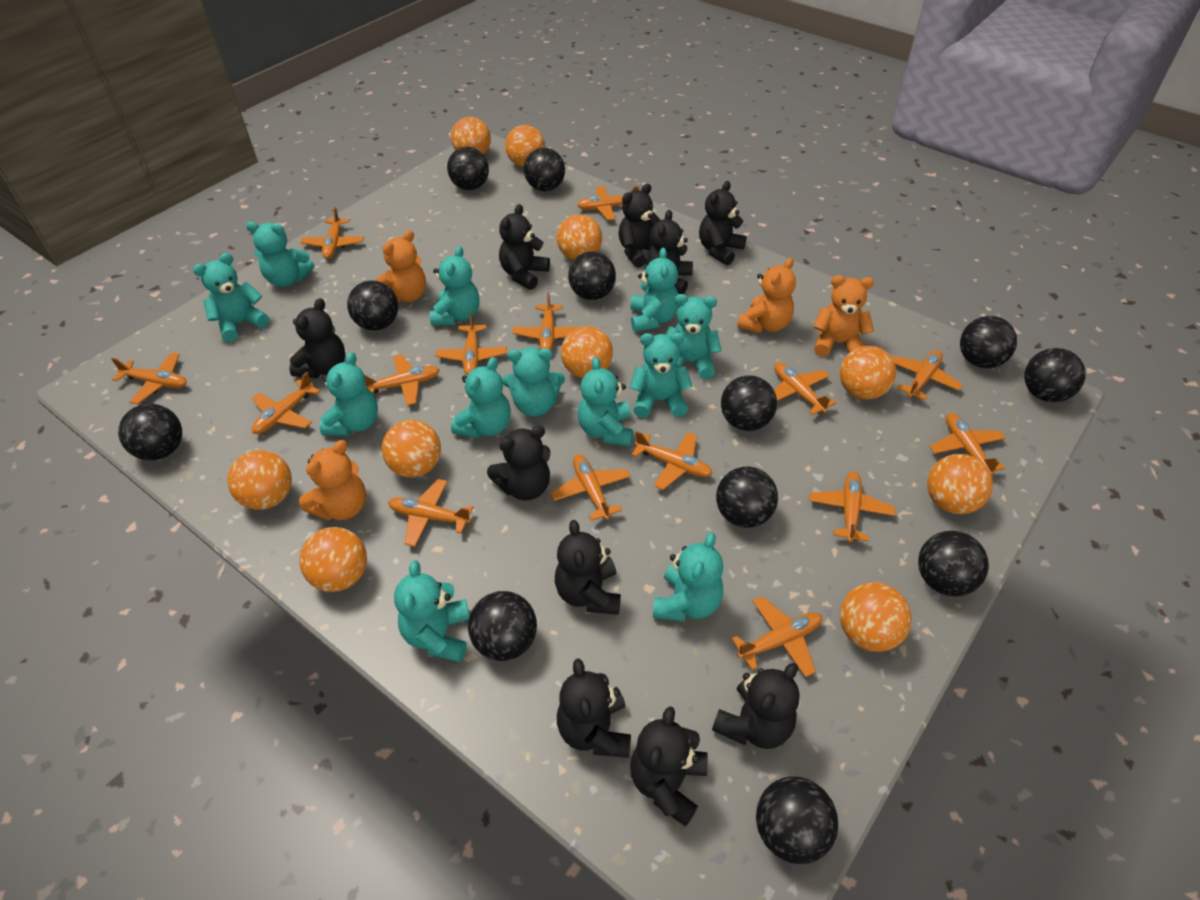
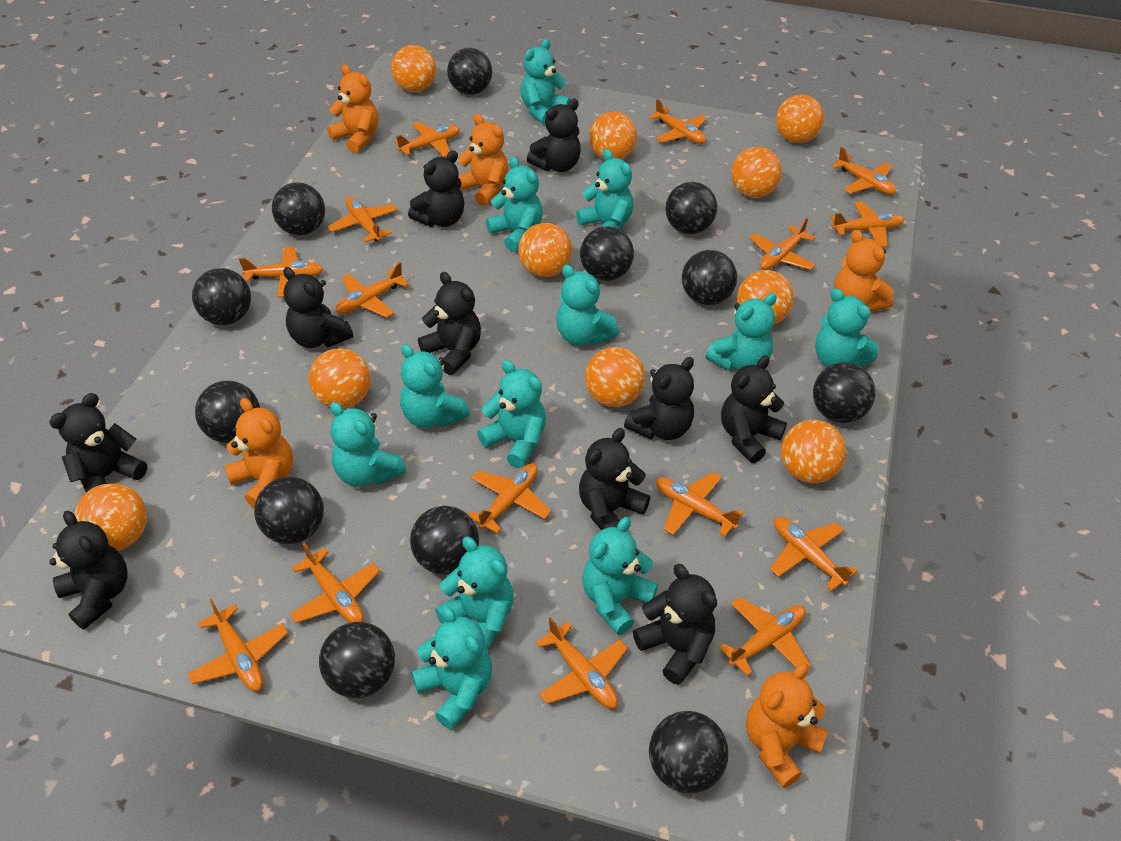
orange teddy bear: 4 -> 5

